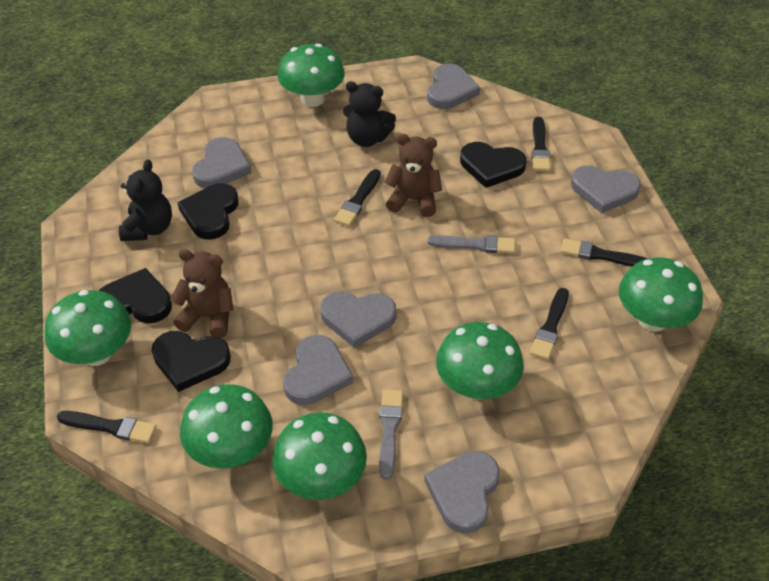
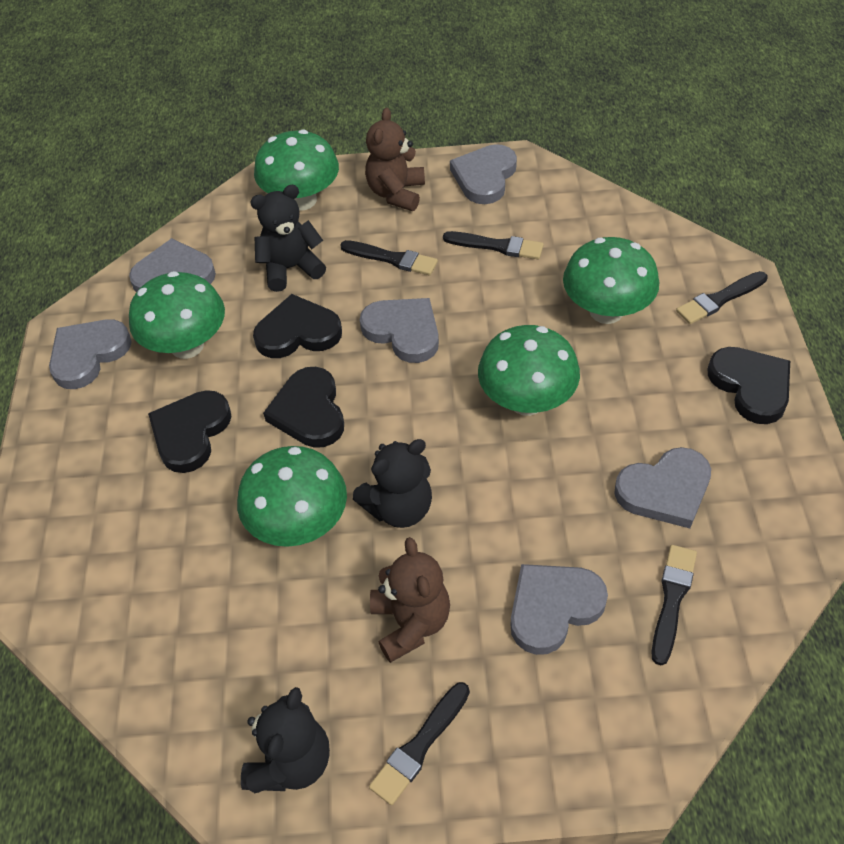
black teddy bear: 2 -> 3
green mushroom: 6 -> 5
grey brush: 2 -> 0

